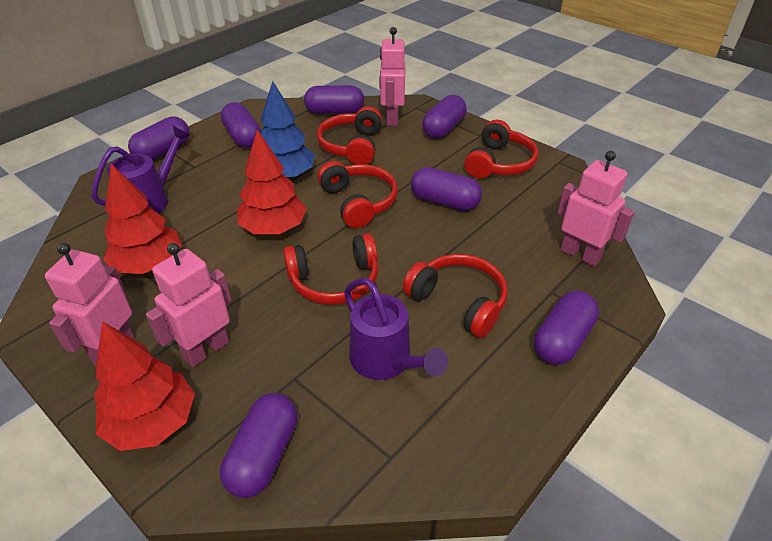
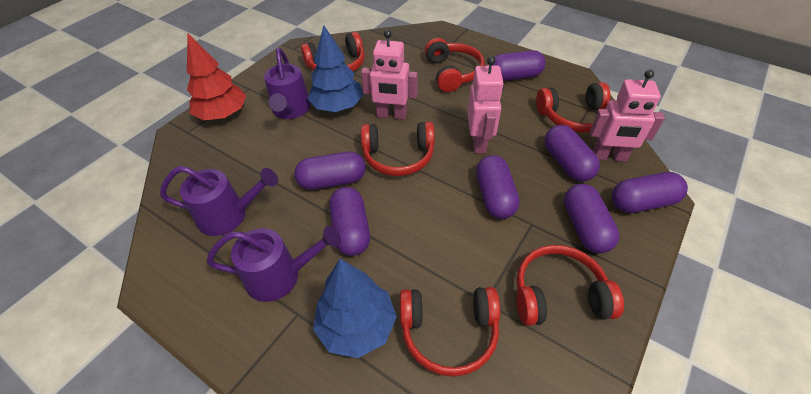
blue tree: 1 -> 2
pink robot: 4 -> 3
purple watering can: 2 -> 3
red headphones: 5 -> 6
red tree: 3 -> 1

